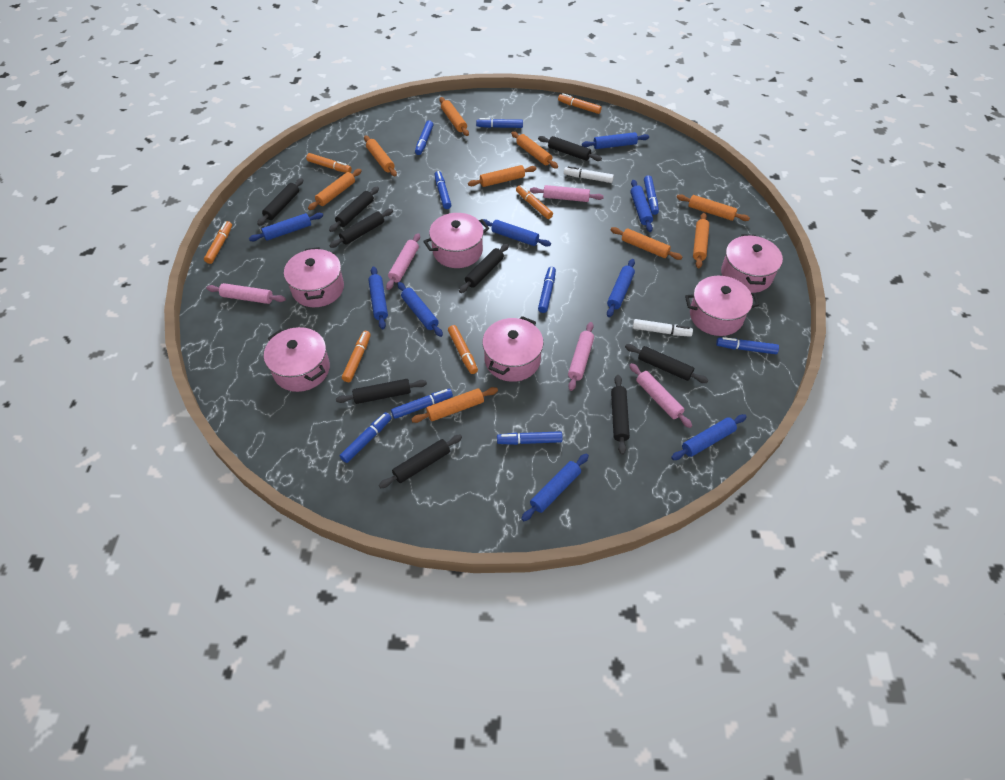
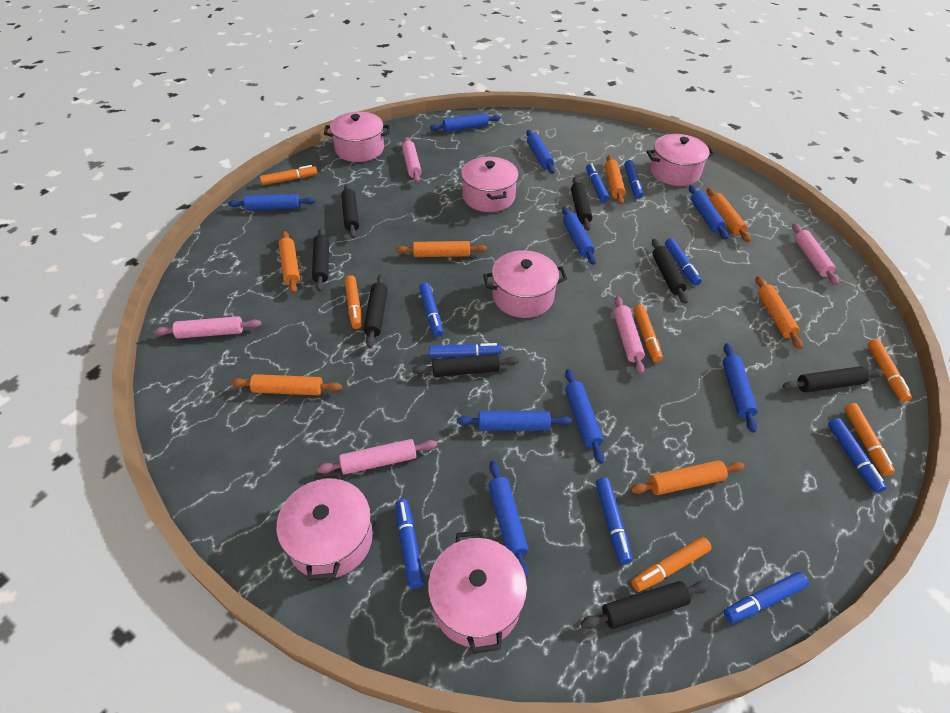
black rolling pin: 9 -> 8
orange rolling pin: 9 -> 7
white marker: 2 -> 0

